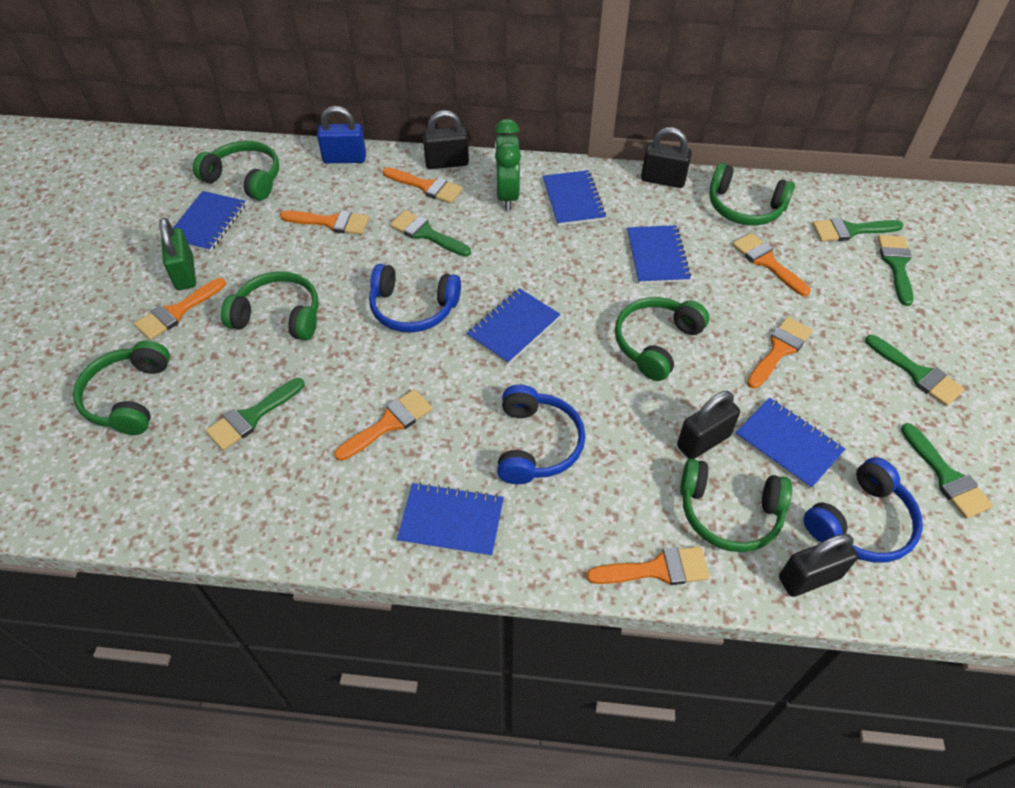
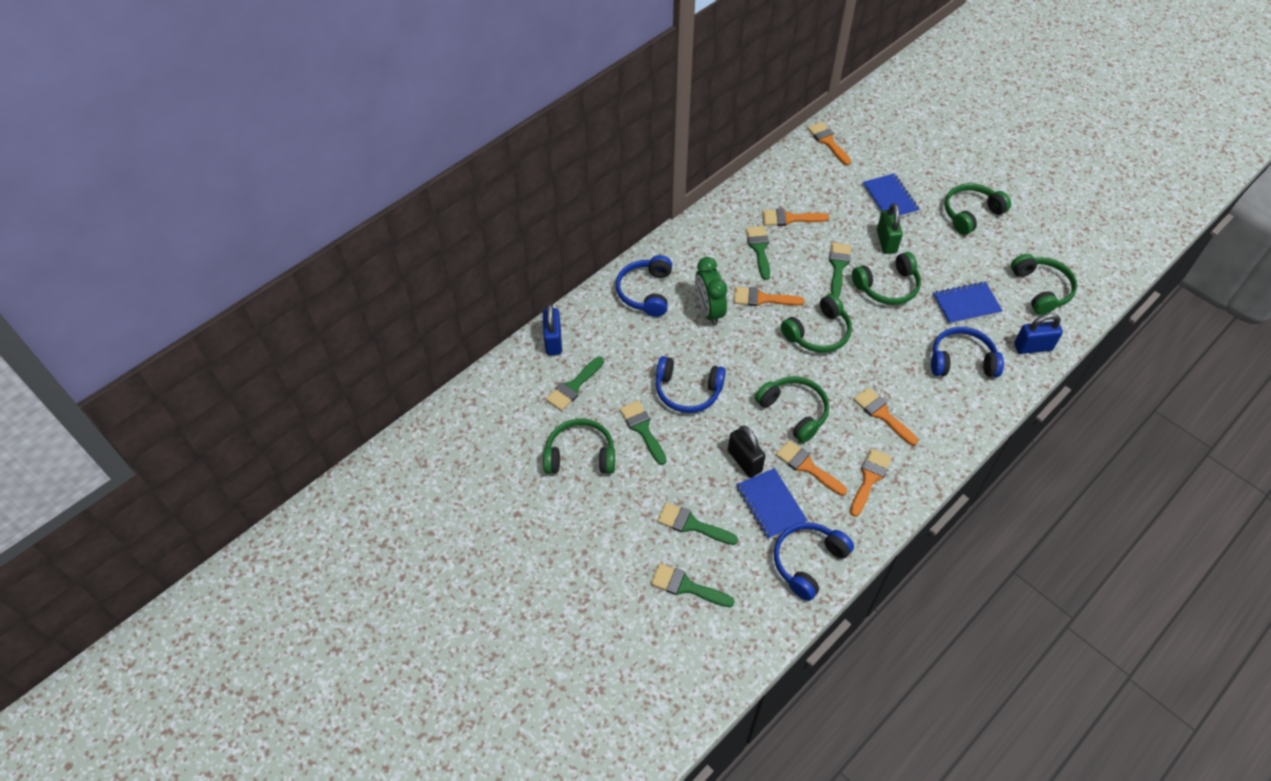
black padlock: 4 -> 1
blue headphones: 3 -> 4
blue notebook: 6 -> 3
blue padlock: 1 -> 2
orange brush: 7 -> 6

